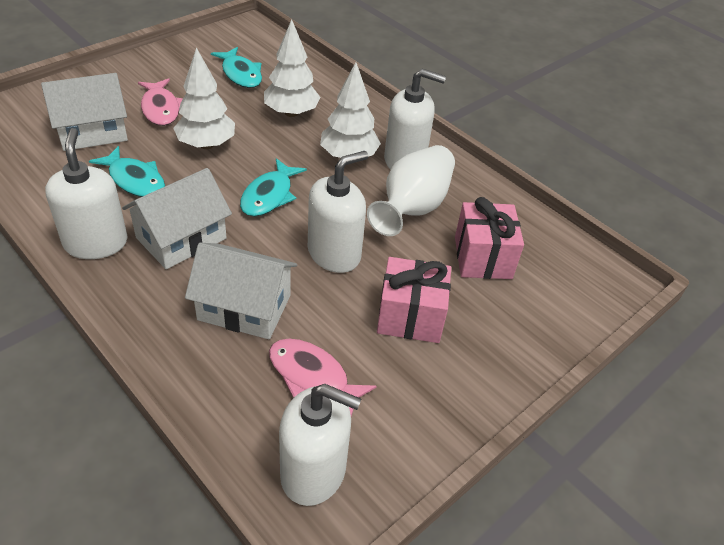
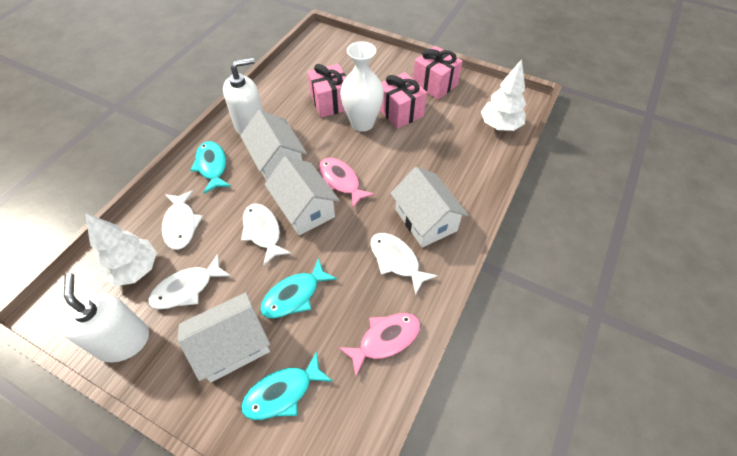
pink gift: 2 -> 3
white fish: 0 -> 4
white house: 3 -> 4
white soap dispenser: 4 -> 2
white tree: 3 -> 2

